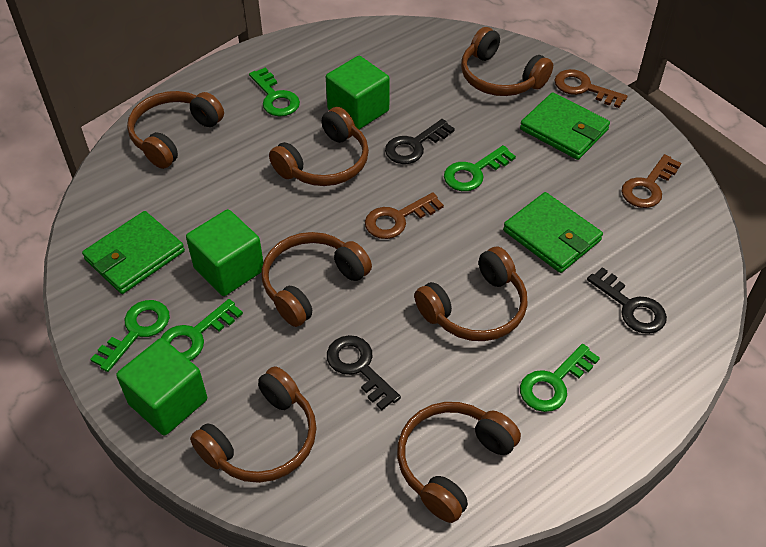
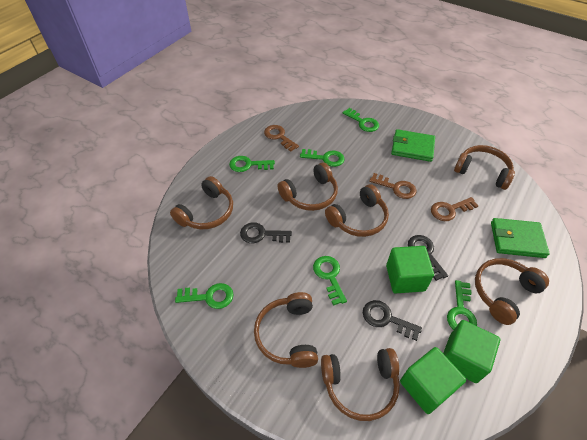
green key: 5 -> 6
green wallet: 3 -> 2

